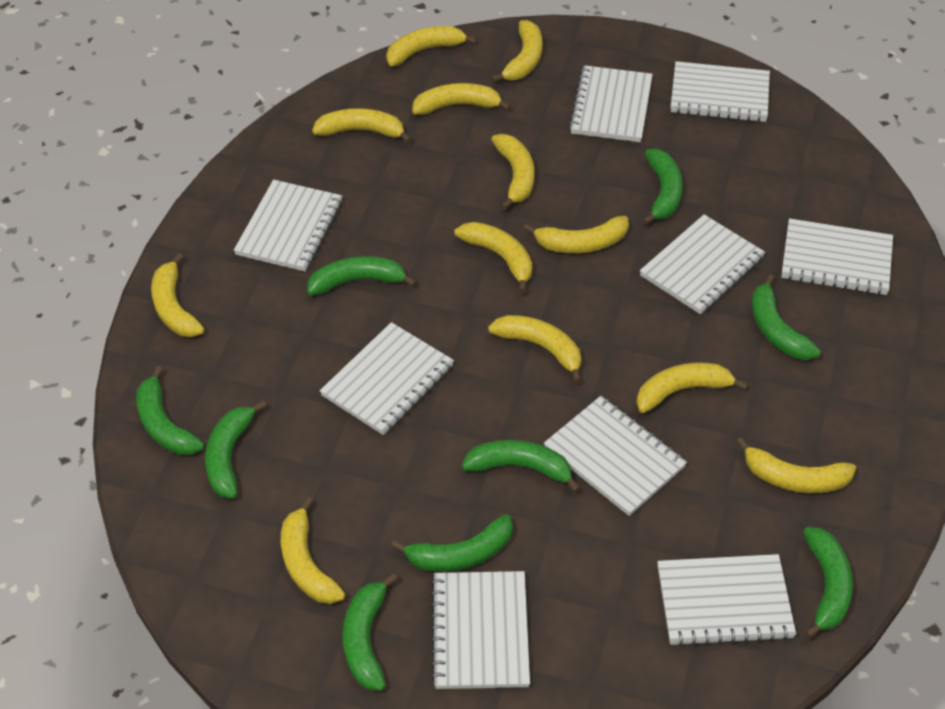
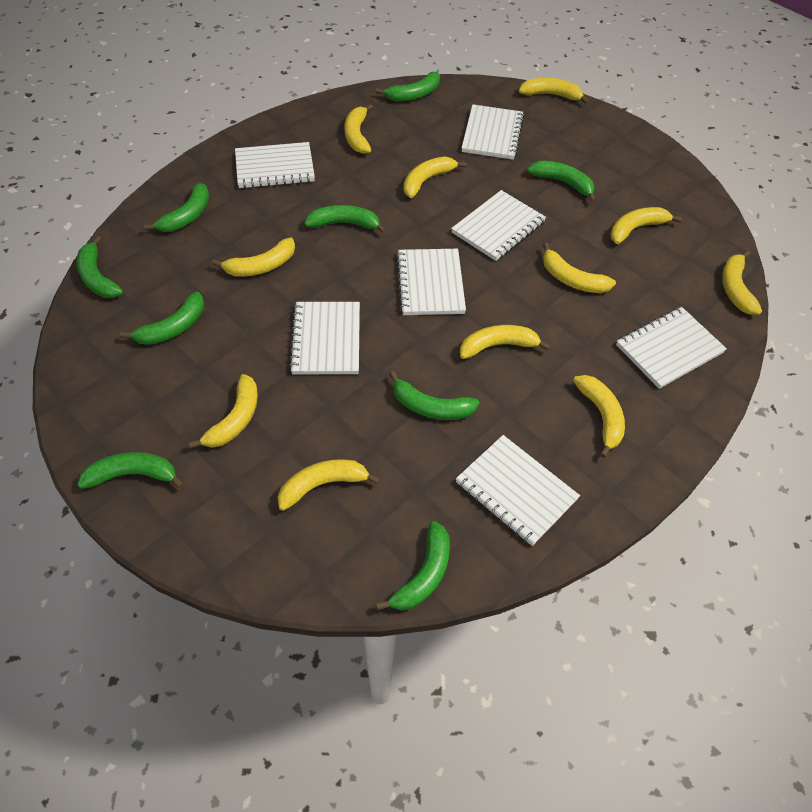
white notebook: 9 -> 7
yellow banana: 12 -> 11

